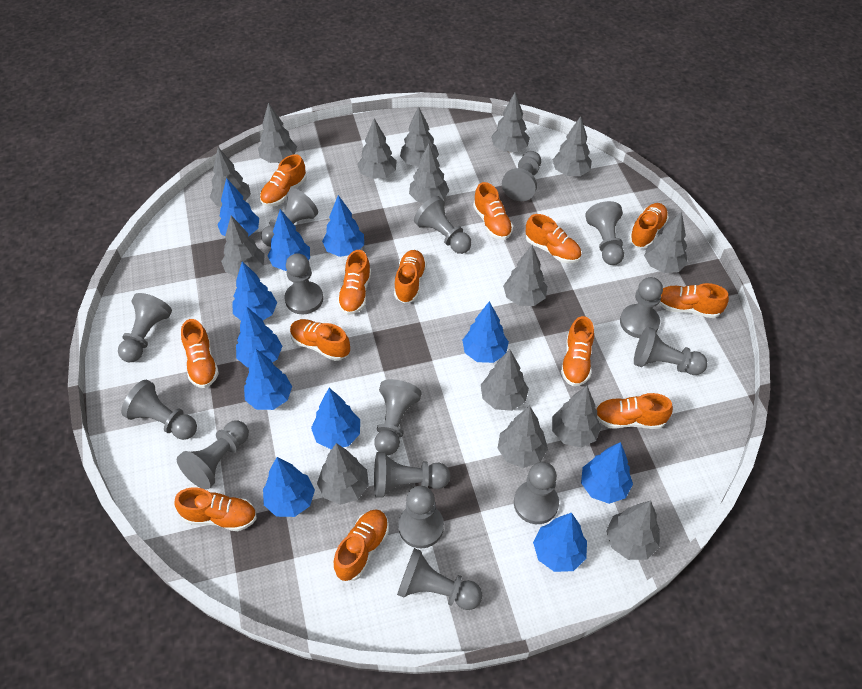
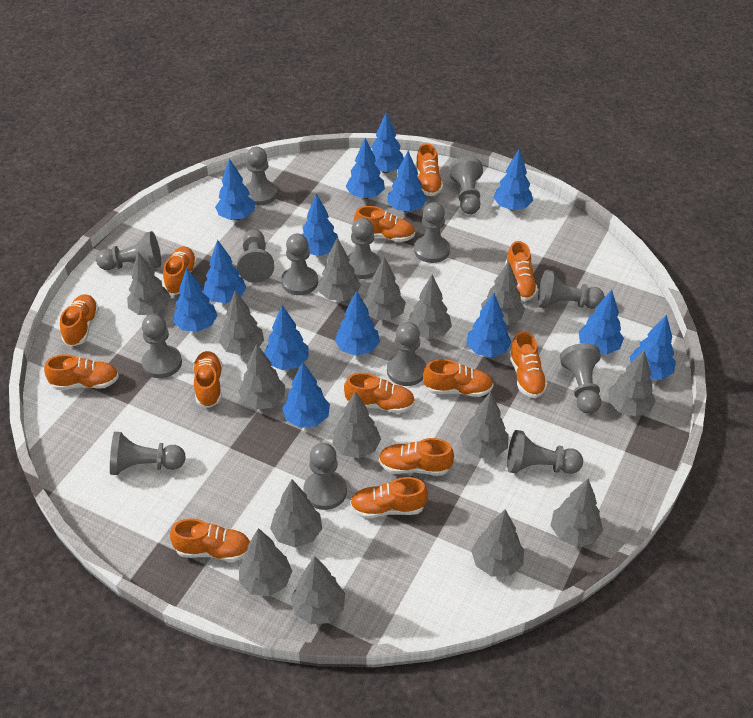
blue tree: 11 -> 14
grey pawn: 15 -> 14

